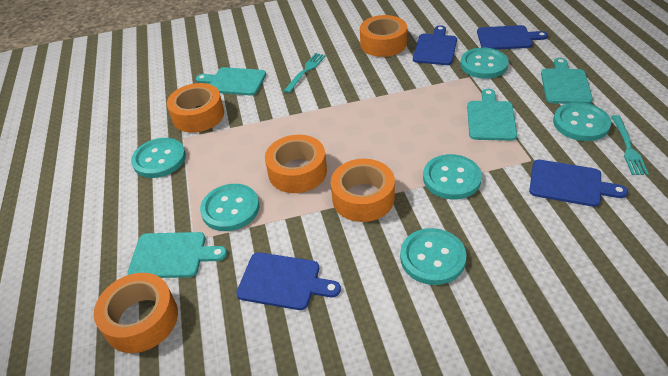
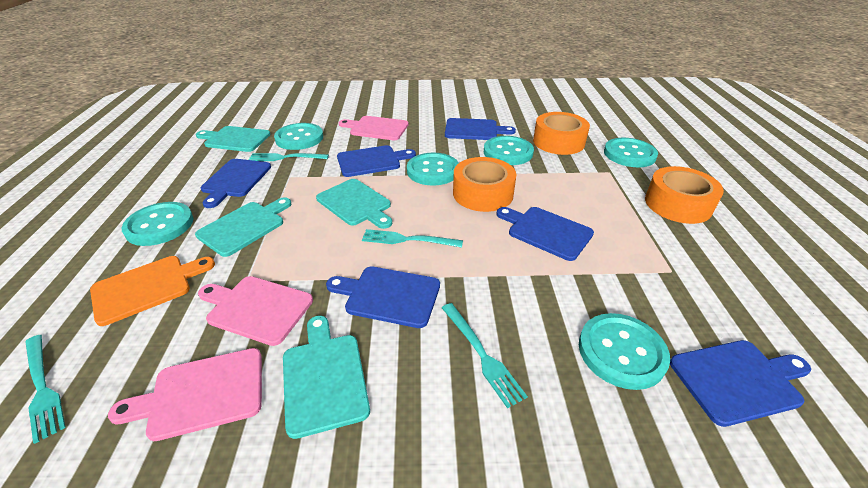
blue cutting board: 4 -> 6
orange cutting board: 0 -> 1
orange tape: 5 -> 3
pink cutting board: 0 -> 3
turquoise fork: 2 -> 4

